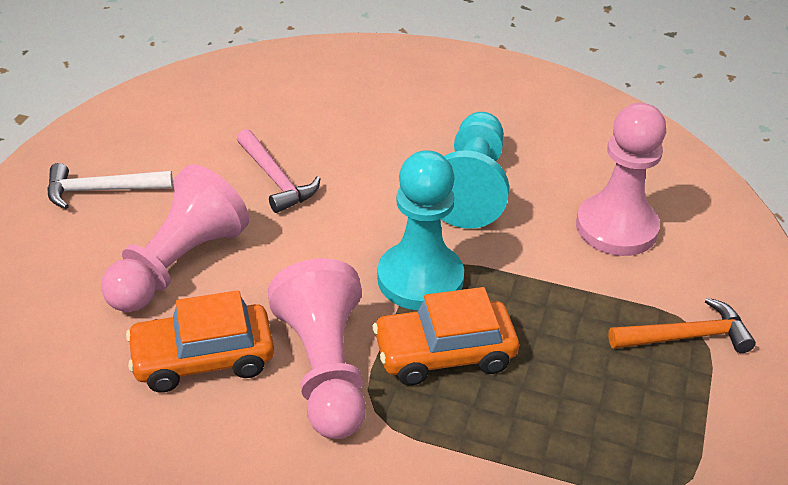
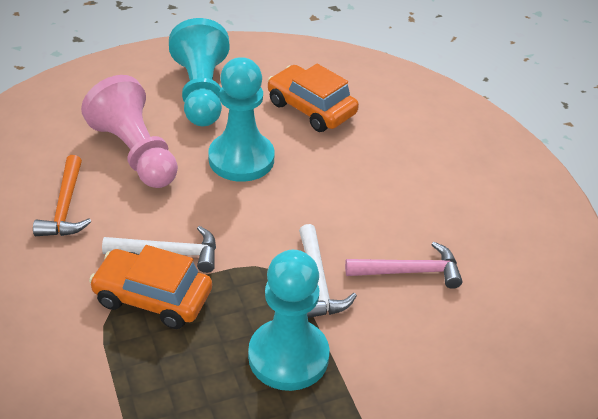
pink pawn: 3 -> 1
turquoise pawn: 2 -> 3
white hammer: 1 -> 2

